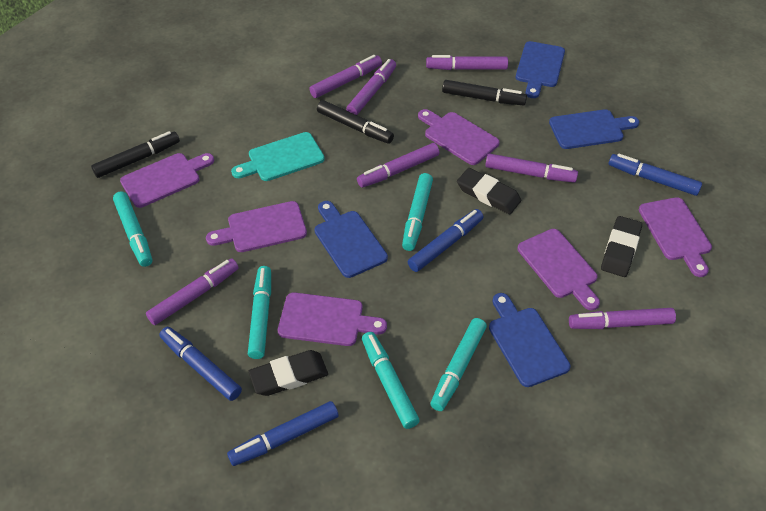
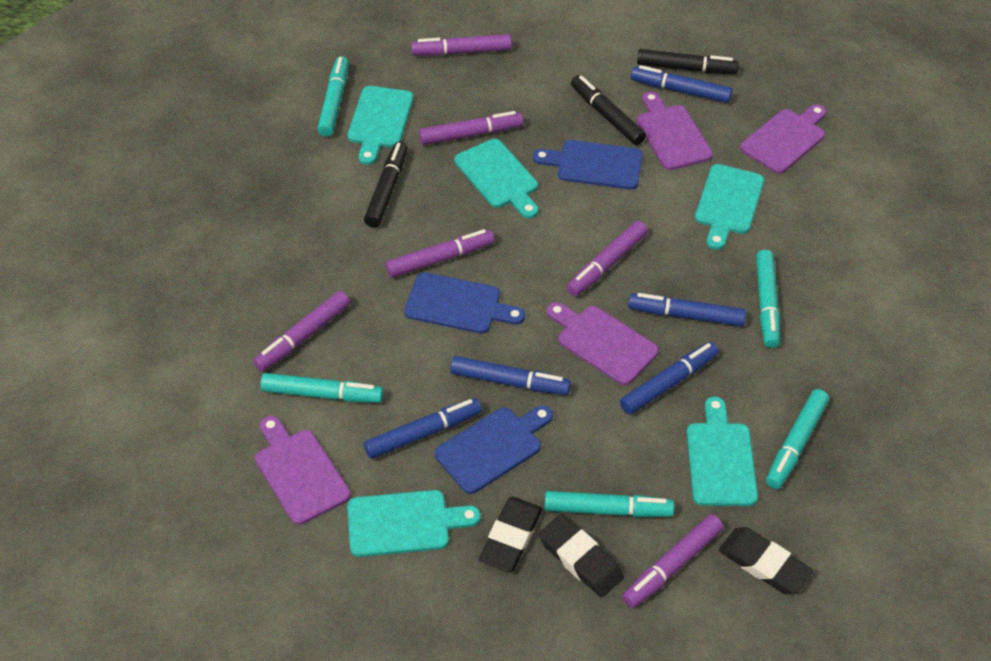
blue cutting board: 4 -> 3
blue marker: 4 -> 5
purple cutting board: 6 -> 4
purple marker: 7 -> 6
turquoise cutting board: 1 -> 5

